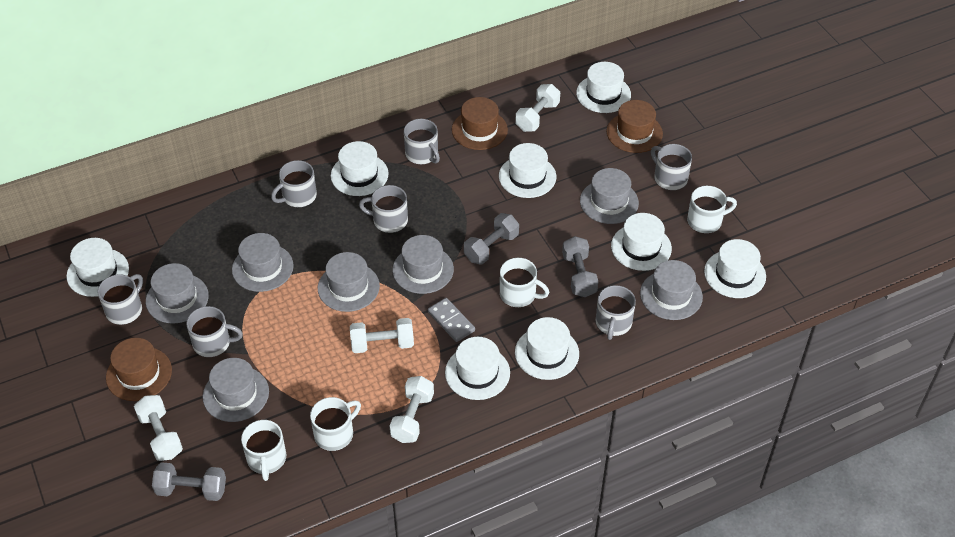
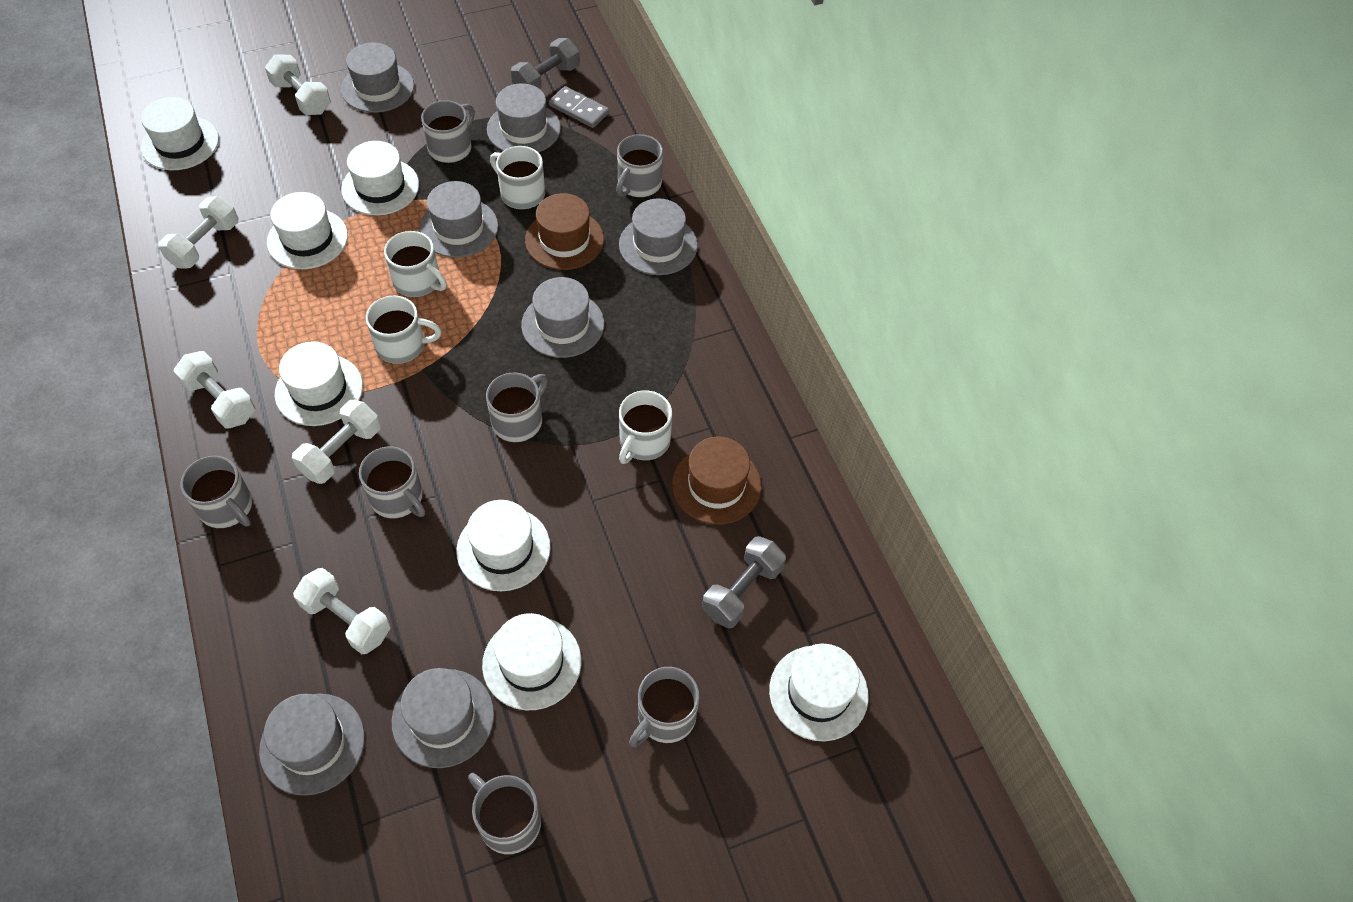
brown hat: 3 -> 2
grey dumbbell: 3 -> 2
white dumbbell: 4 -> 5
white hat: 8 -> 7

